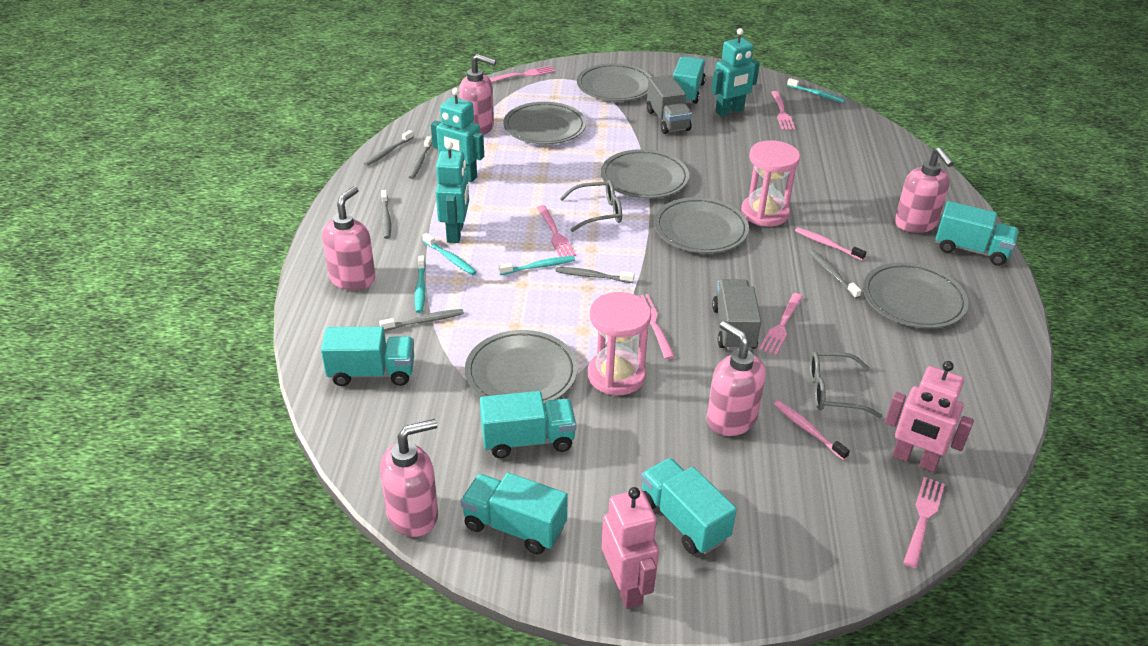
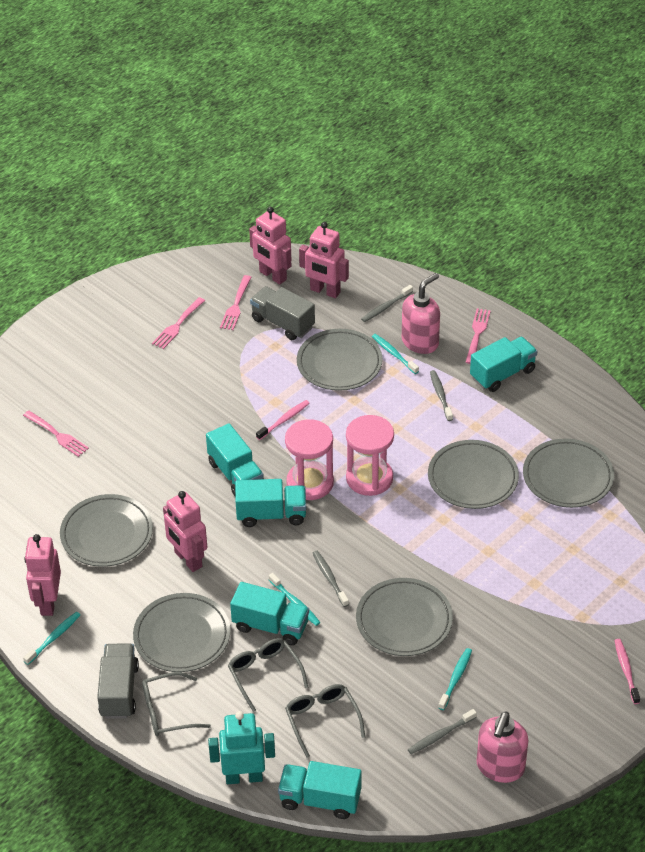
grey glasses: 2 -> 3
grey toothbrush: 6 -> 4
pink fork: 6 -> 4
pink robot: 2 -> 4
pink soap dispenser: 5 -> 2
turquoise robot: 3 -> 1
turquoise truck: 6 -> 5

